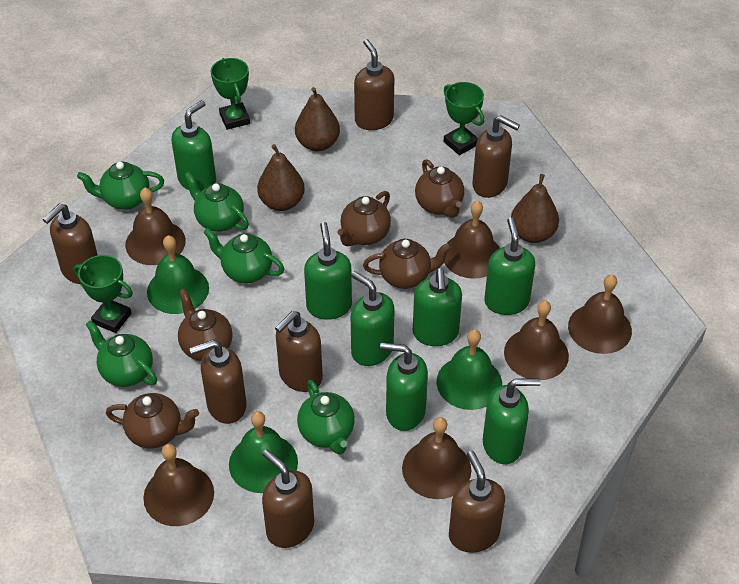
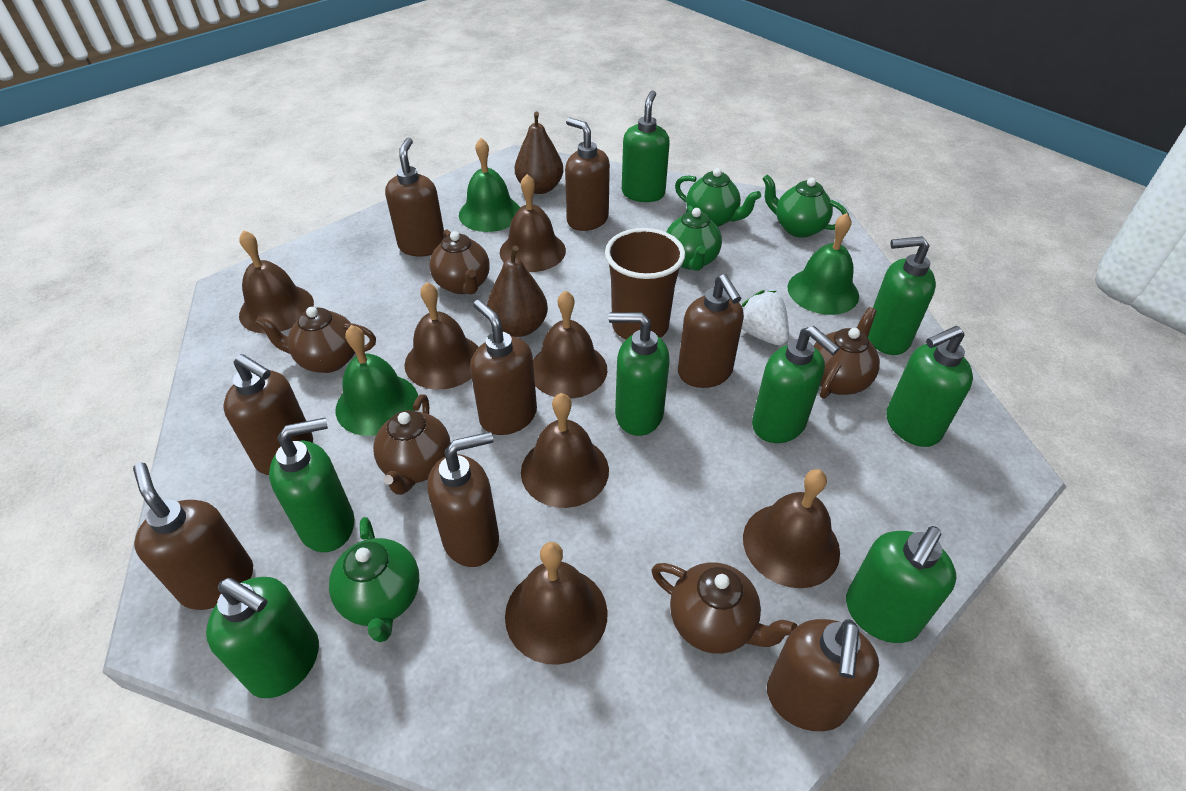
brown bell: 6 -> 7
brown cup: 0 -> 1
brown pear: 3 -> 2
brown soap dispenser: 7 -> 8
green soap dispenser: 7 -> 8
green teapot: 5 -> 4
green trophy: 3 -> 0
white strawberry: 0 -> 1

